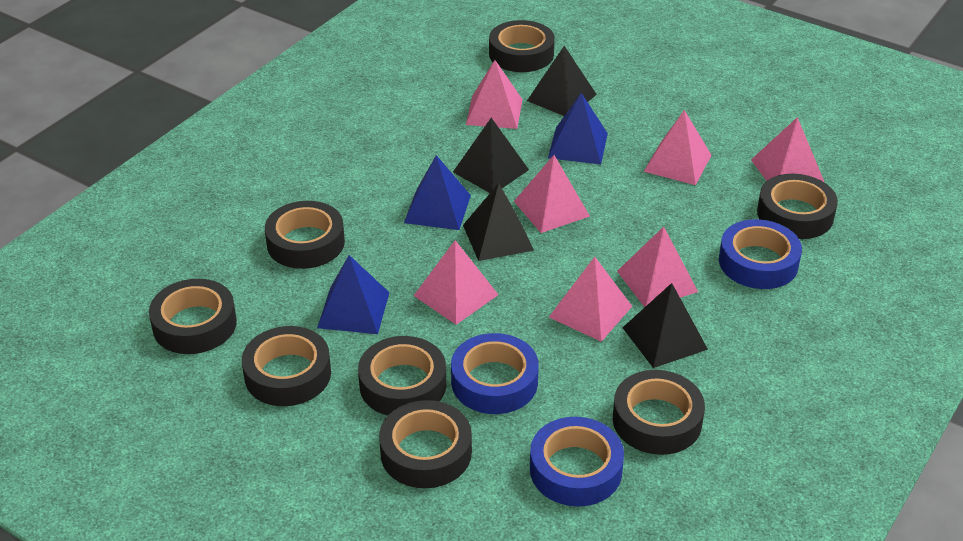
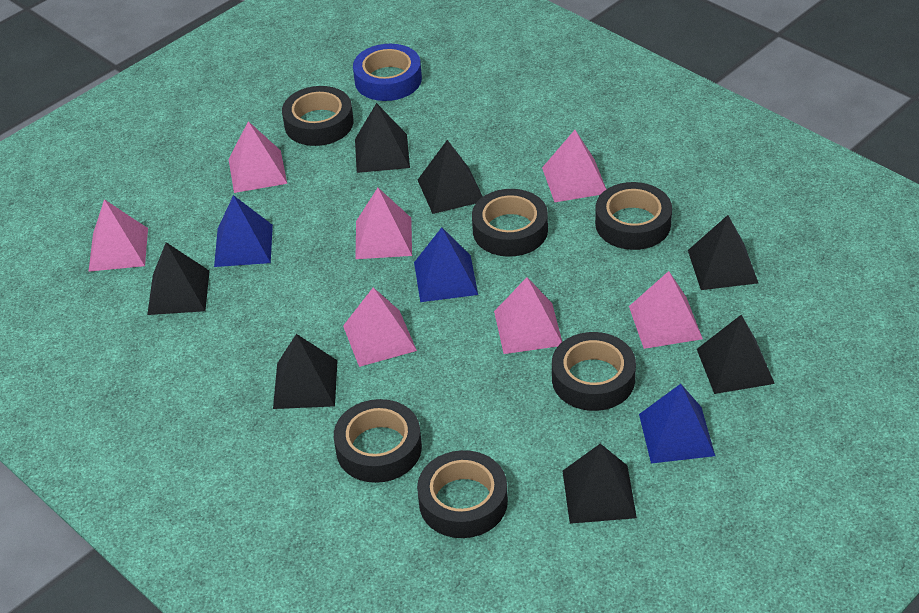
black pyramid: 4 -> 7
black tape: 8 -> 6
blue tape: 3 -> 1

